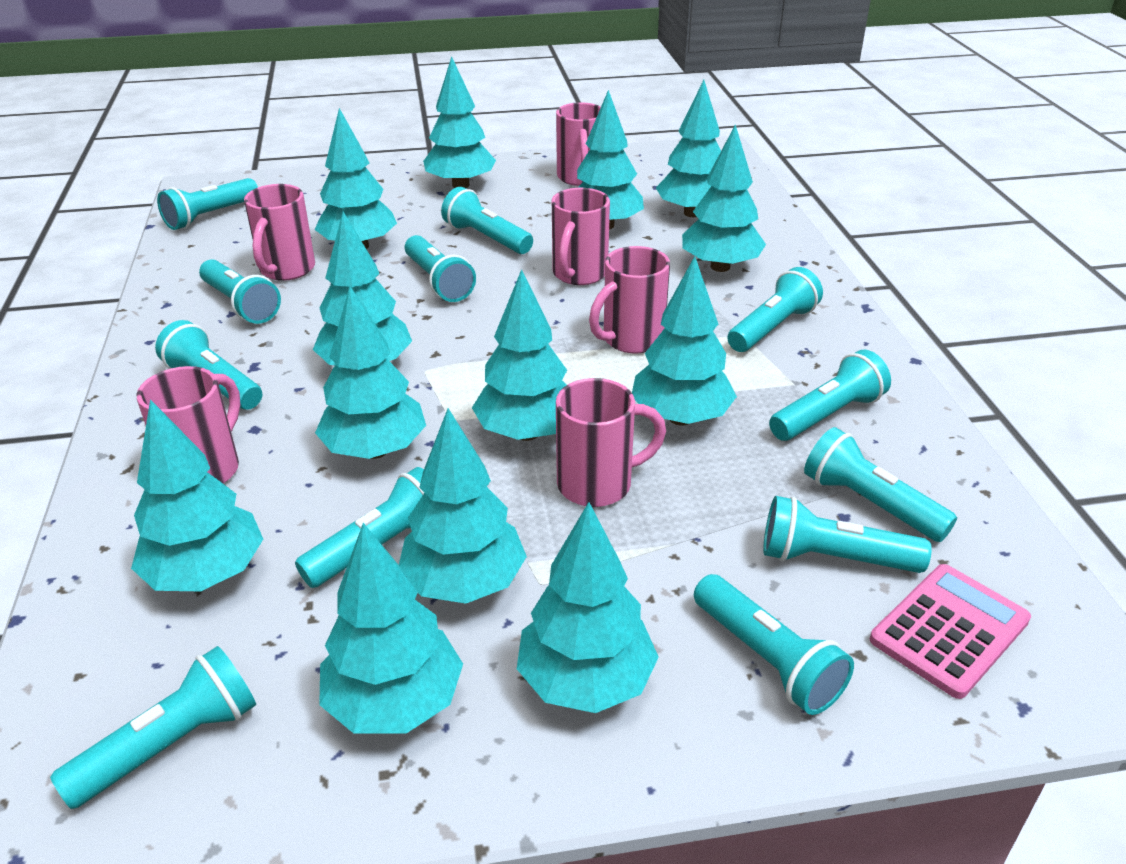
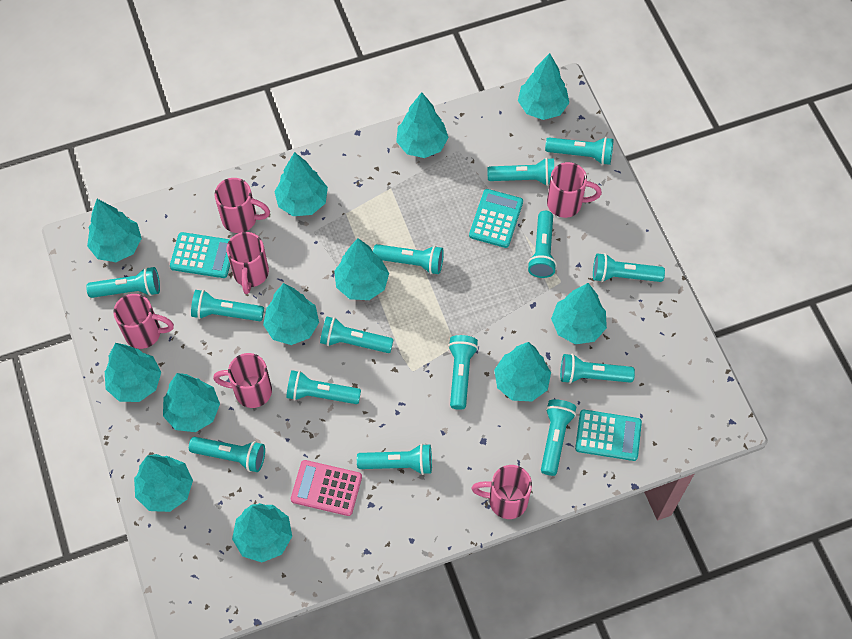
turquoise calculator: 0 -> 3
turquoise flashlight: 12 -> 14
turquoise tree: 13 -> 12

